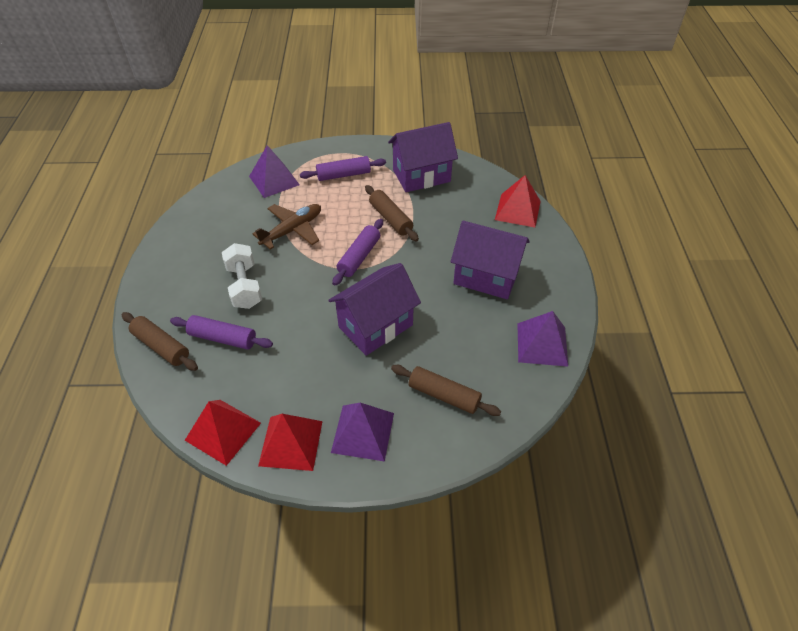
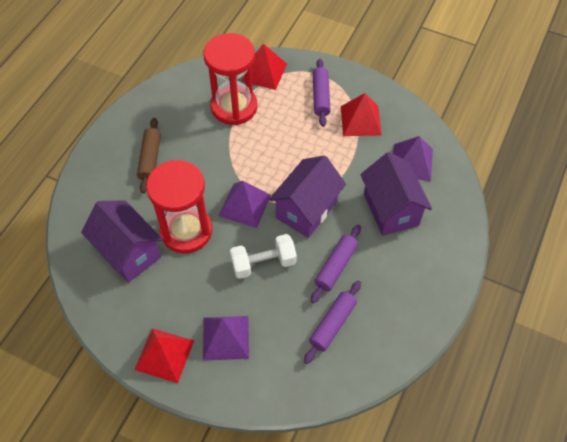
brown plane: 1 -> 0
brown rolling pin: 3 -> 1
red hourglass: 0 -> 2

